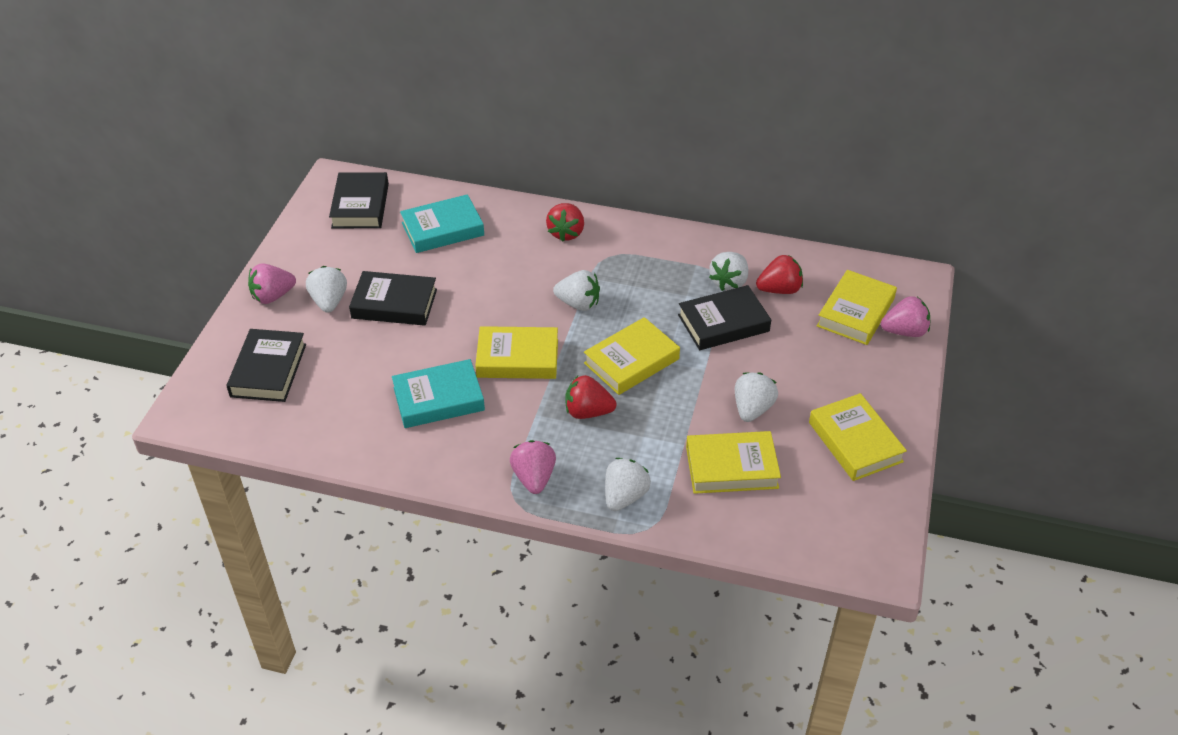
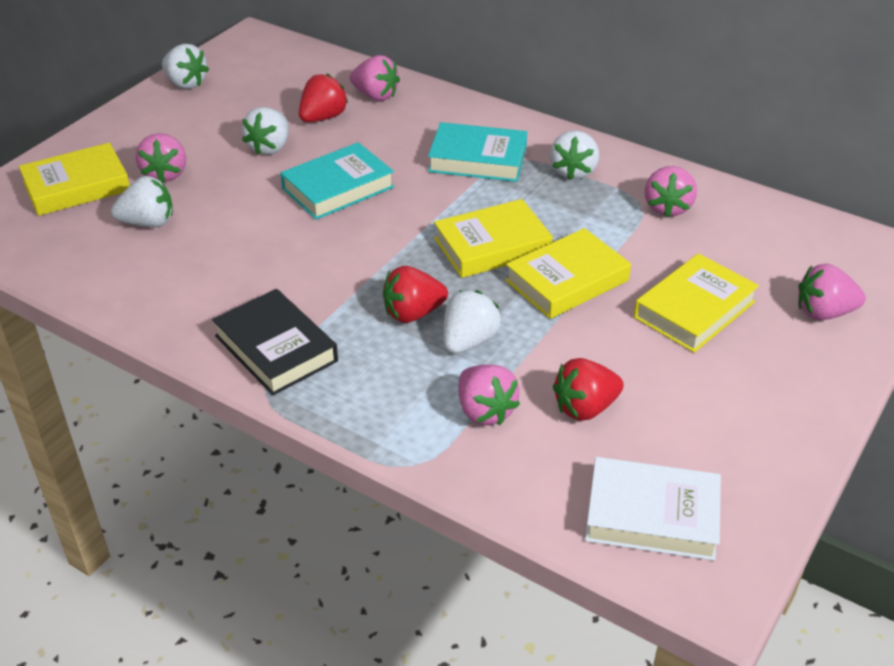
black book: 4 -> 1
pink strawberry: 3 -> 5
white book: 0 -> 1
yellow book: 5 -> 4

